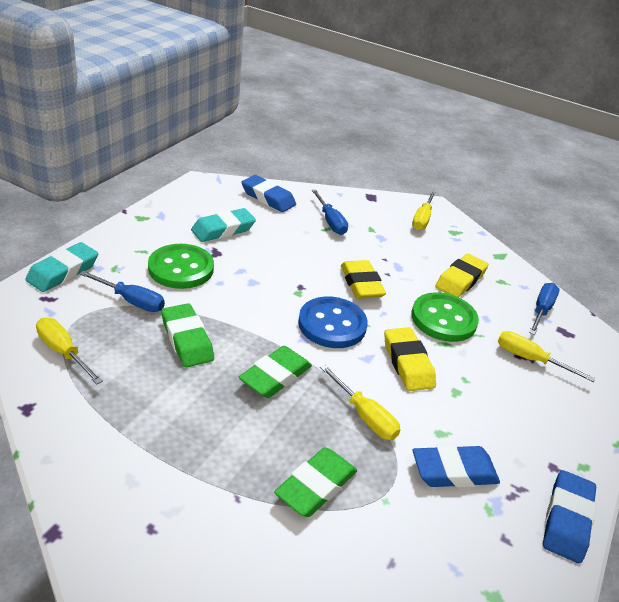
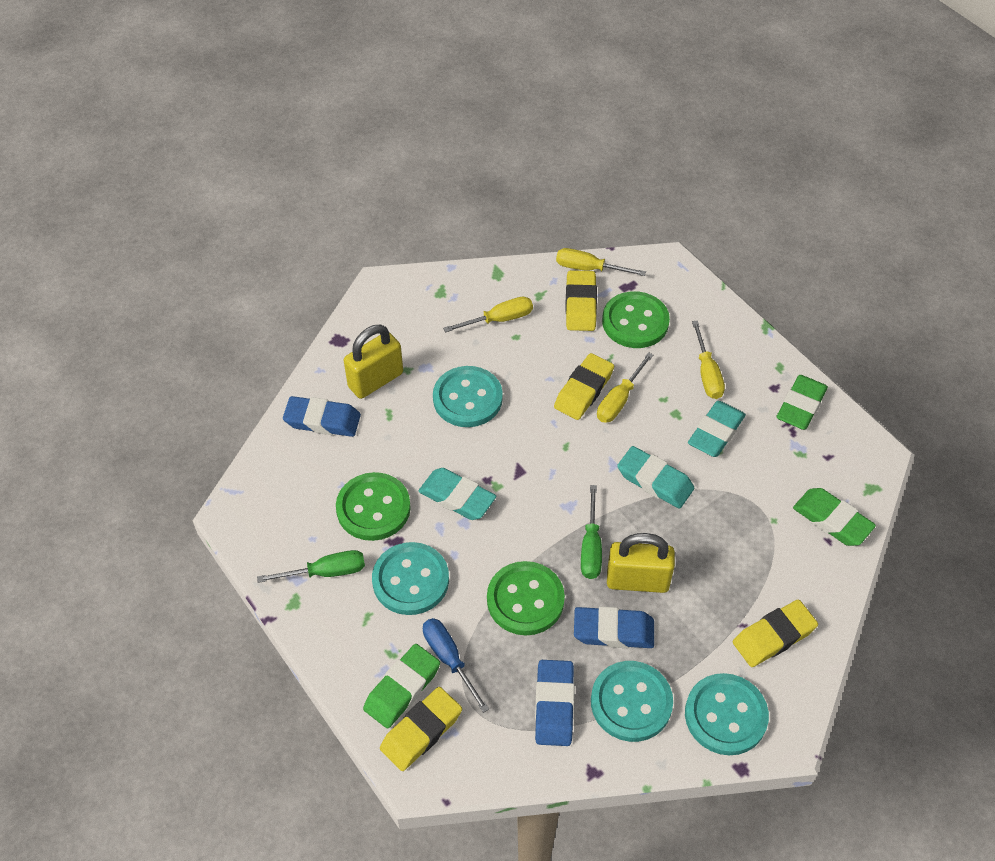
blue button: 1 -> 0
blue screwdriver: 3 -> 1
green button: 2 -> 3
green screwdriver: 0 -> 2
turquoise button: 0 -> 4
turquoise eraser: 2 -> 3
yellow eraser: 3 -> 4
yellow padlock: 0 -> 2

